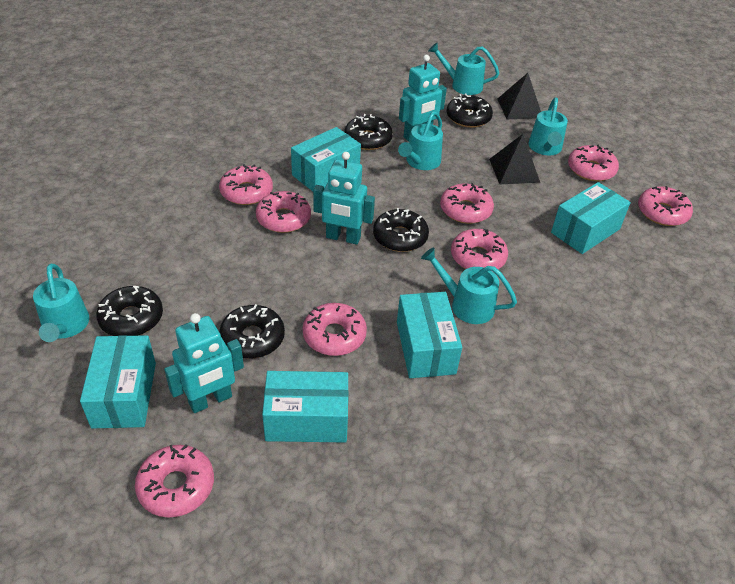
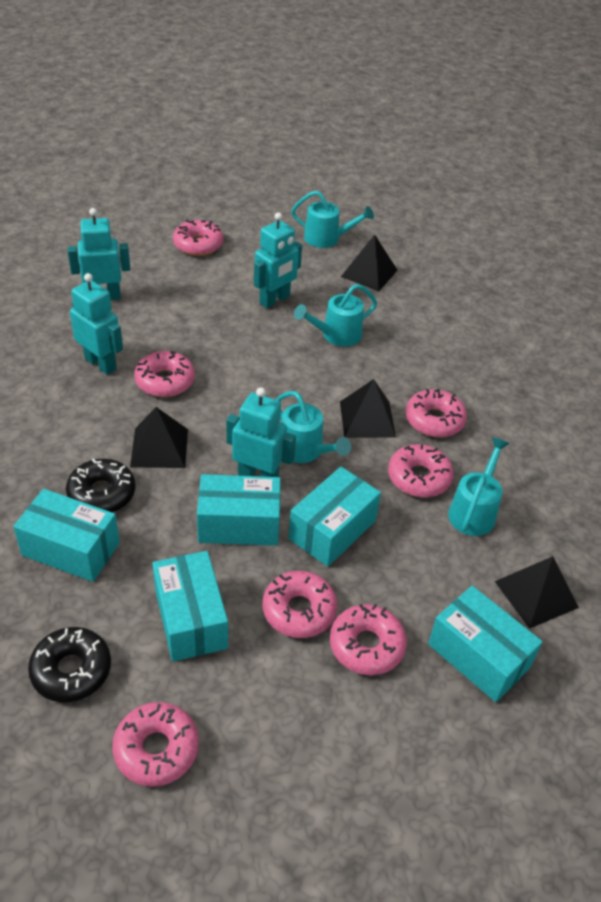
black donut: 5 -> 2
black pyramid: 2 -> 4
pink donut: 8 -> 7
turquoise robot: 3 -> 4
turquoise watering can: 5 -> 4

